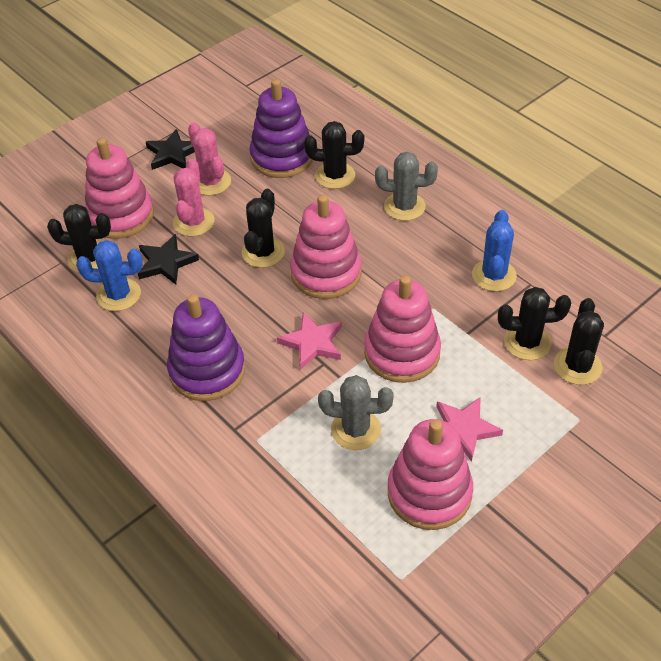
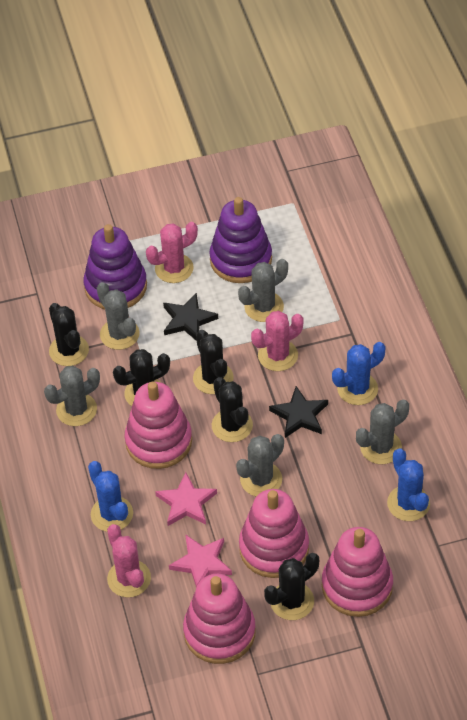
blue cactus: 2 -> 3
grey cactus: 2 -> 5
pink cactus: 2 -> 3

